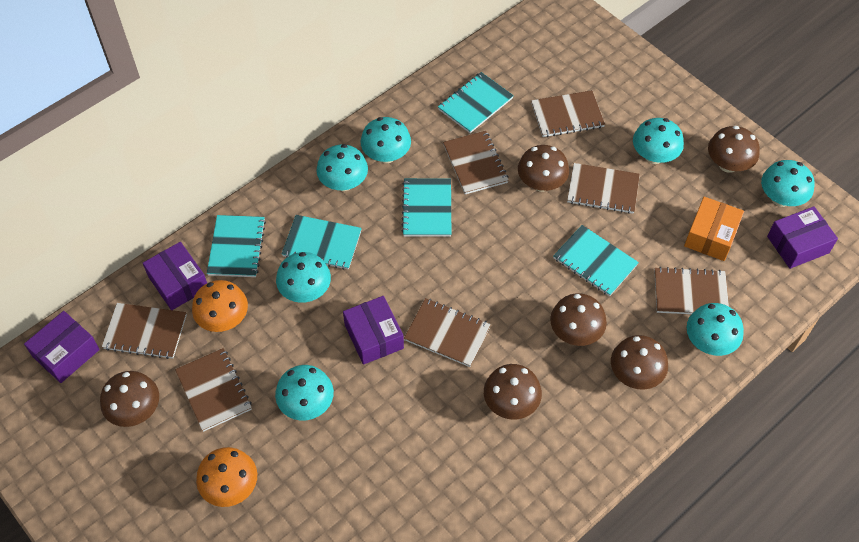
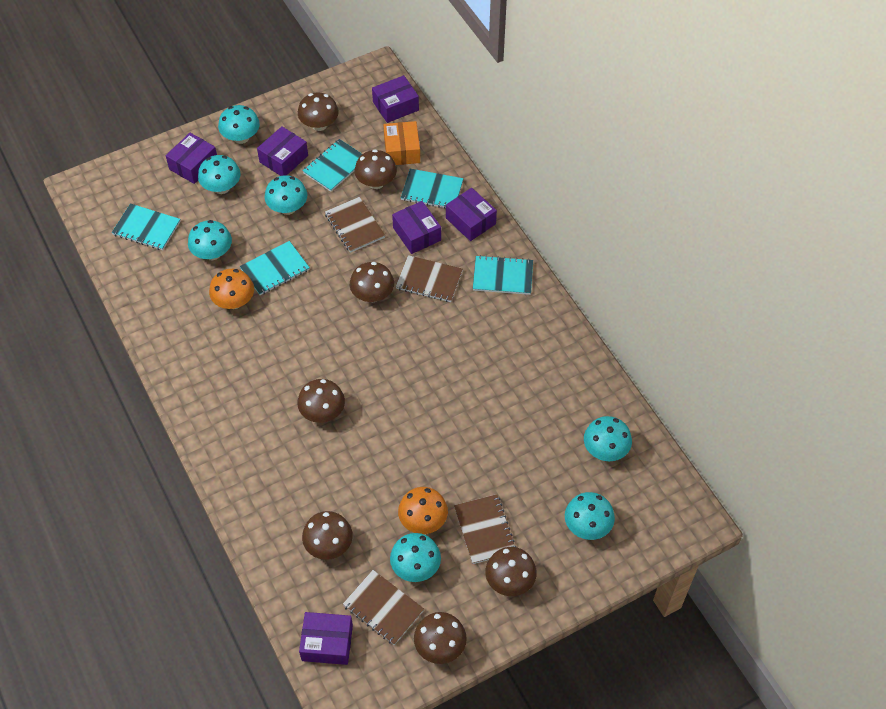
brown mushroom: 6 -> 7
brown notebook: 7 -> 4
purple box: 4 -> 6

